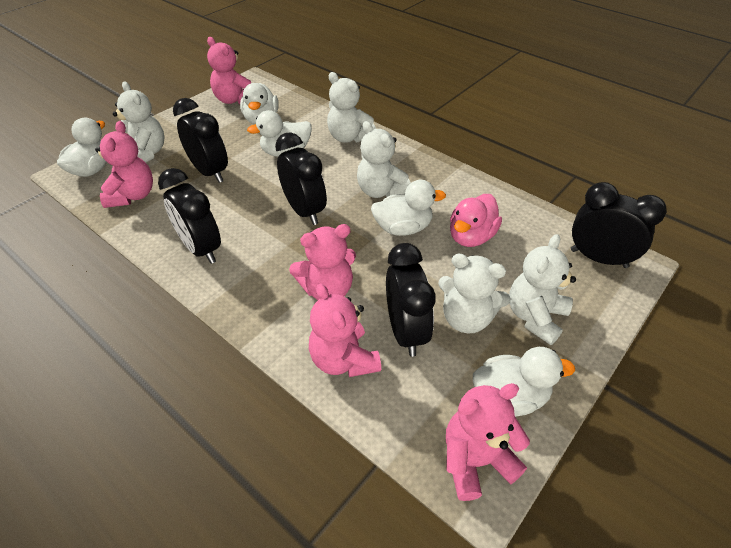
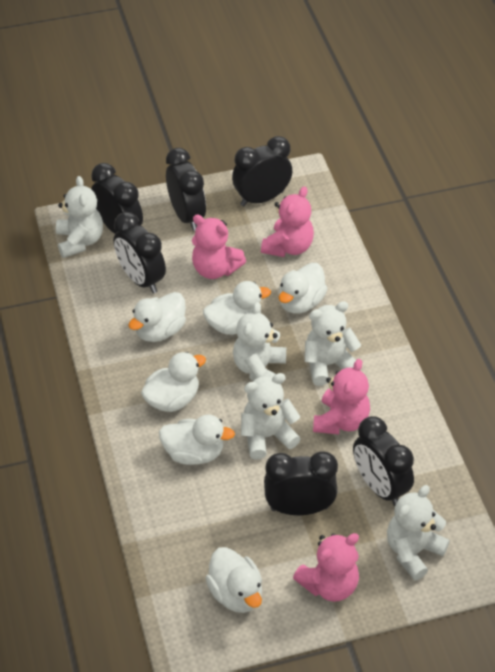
black clock: 5 -> 6
pink duck: 1 -> 0
pink teddy bear: 5 -> 4
white duck: 5 -> 6

